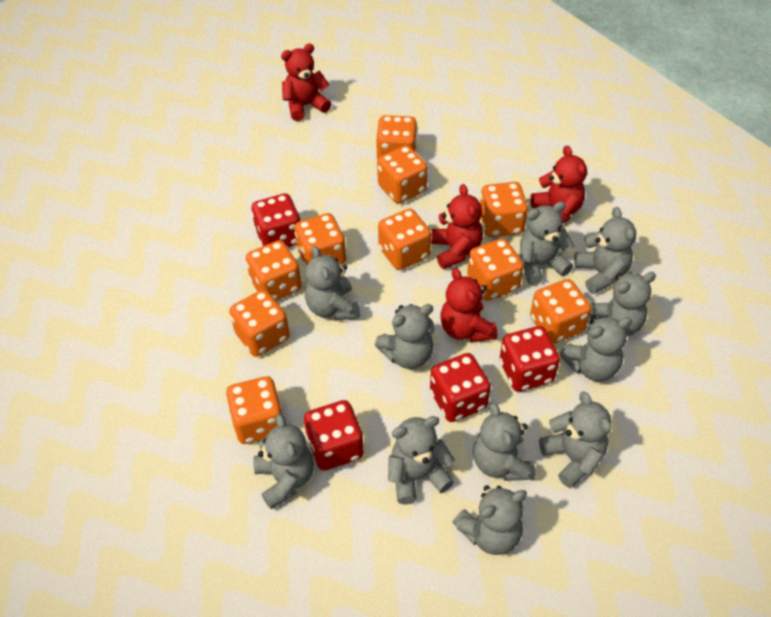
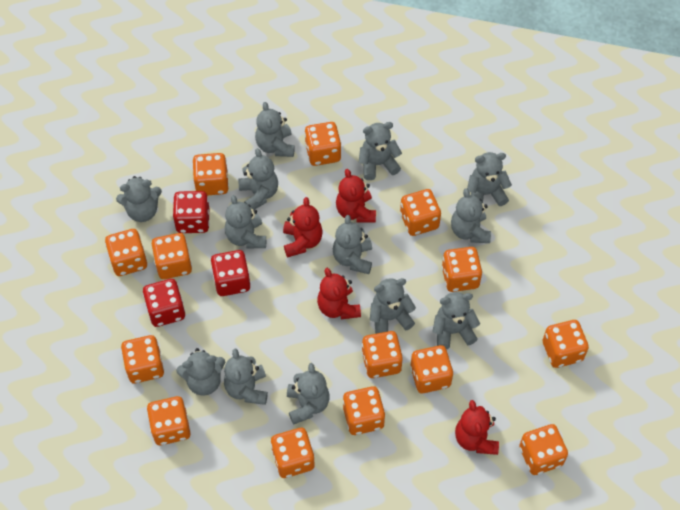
grey teddy bear: 11 -> 13
orange dice: 10 -> 14
red dice: 4 -> 3

